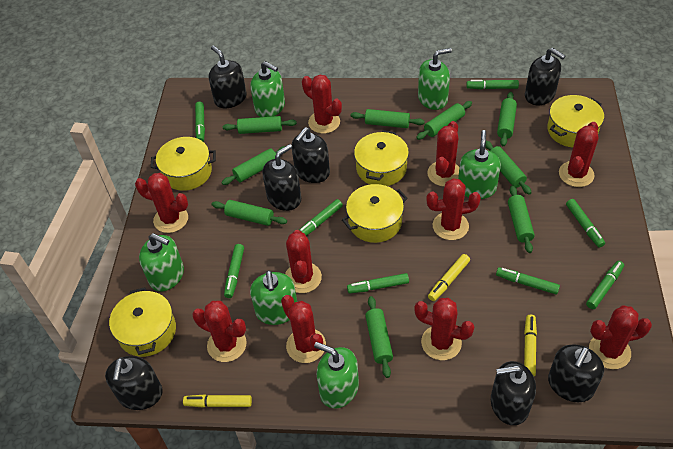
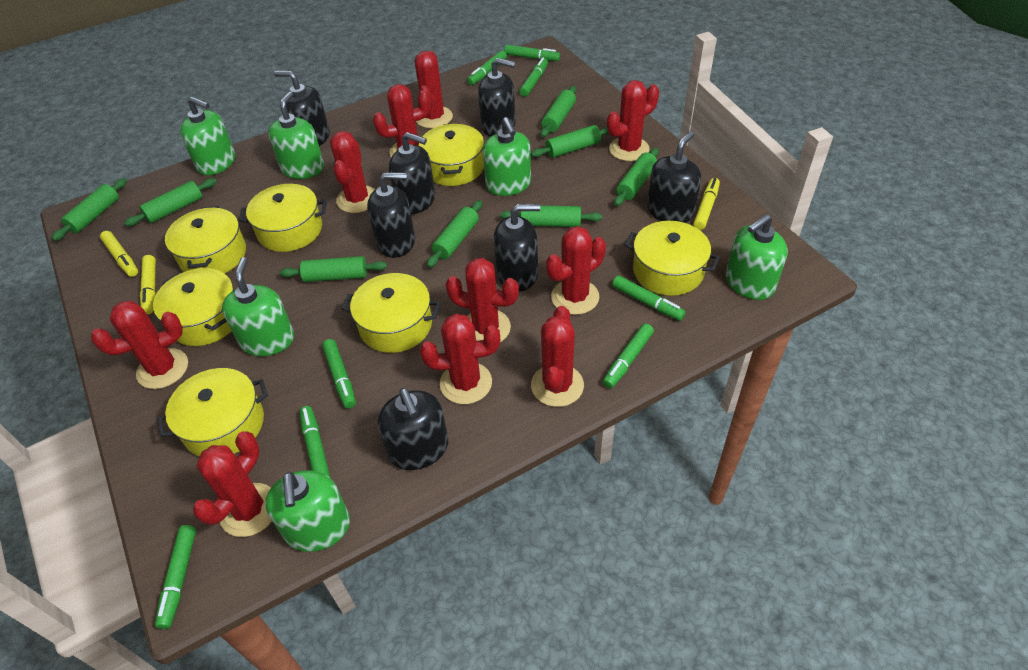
green rolling pin: 9 -> 8
yellow pot: 5 -> 7

